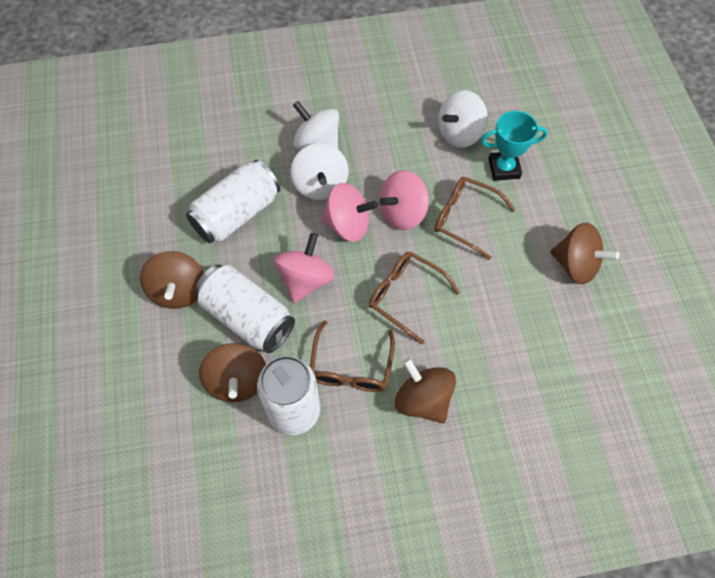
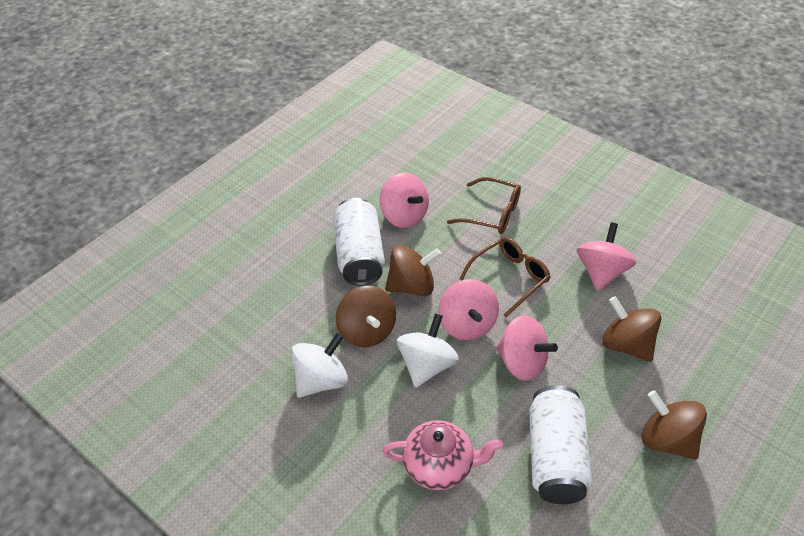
brown glasses: 3 -> 2
pink spinning top: 3 -> 4
pink teapot: 0 -> 1
turquoise trophy: 1 -> 0
white can: 3 -> 2
white spinning top: 3 -> 2

